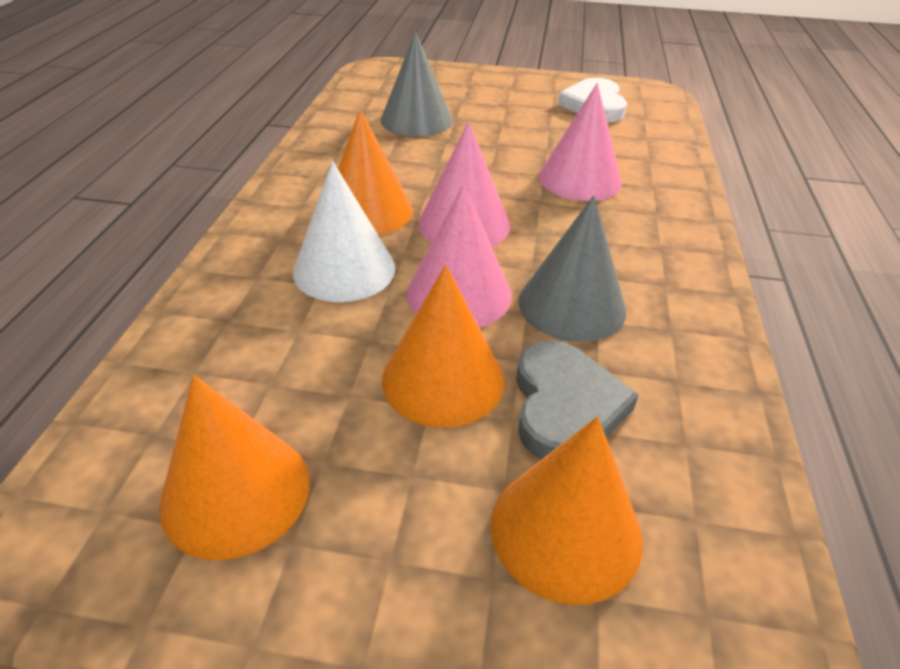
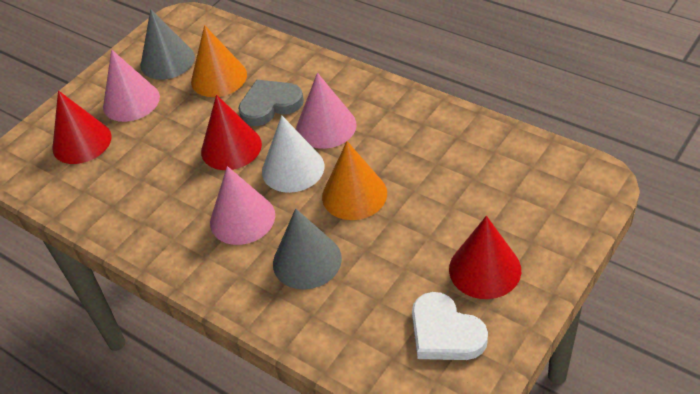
orange cone: 4 -> 2
red cone: 0 -> 3

